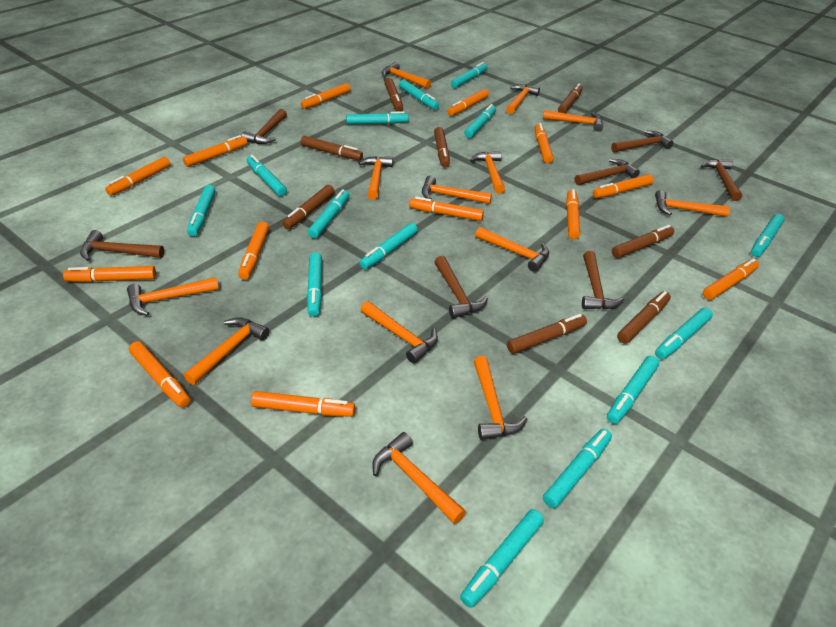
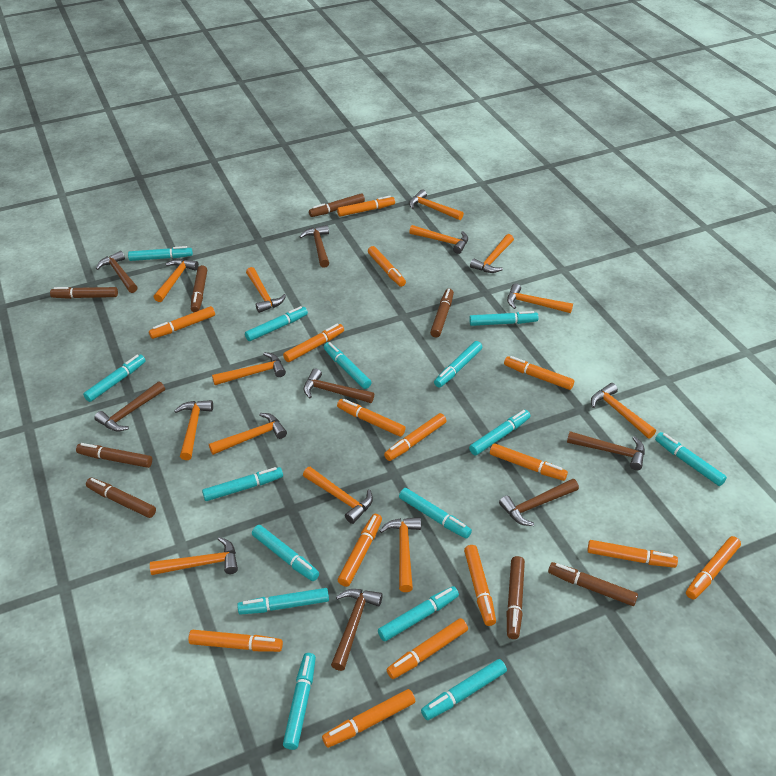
orange marker: 13 -> 15
turquoise marker: 14 -> 15

